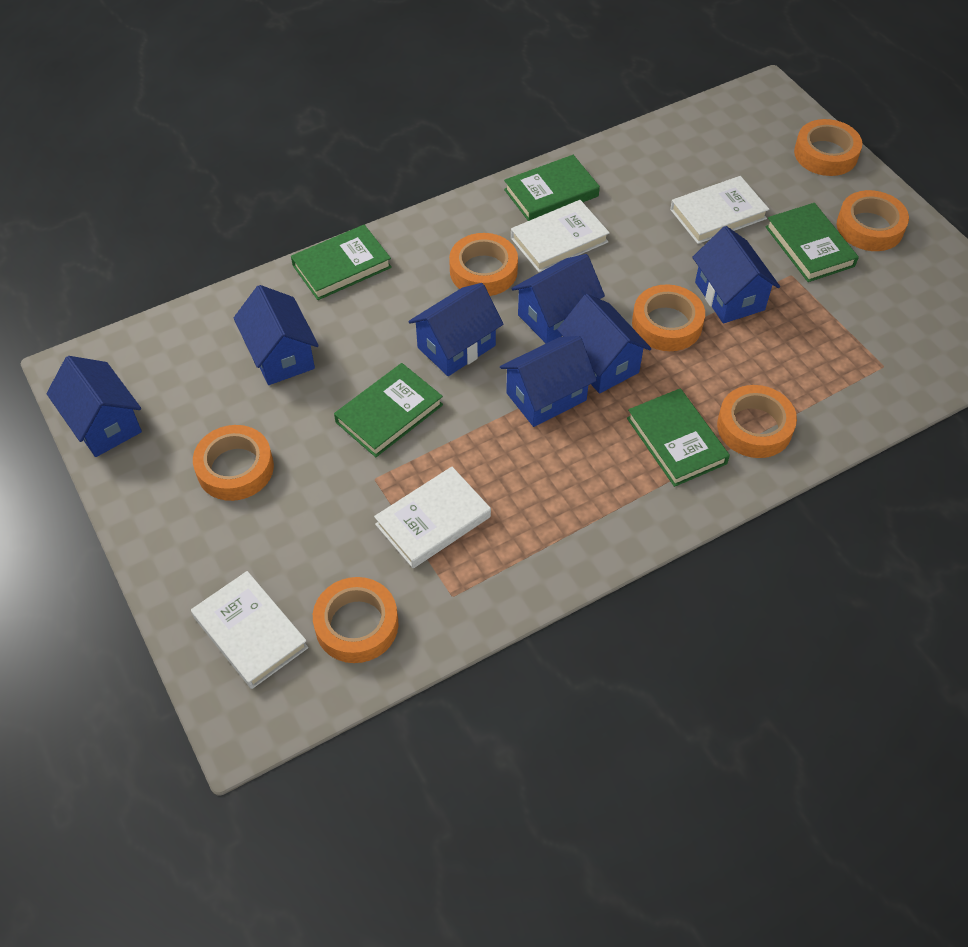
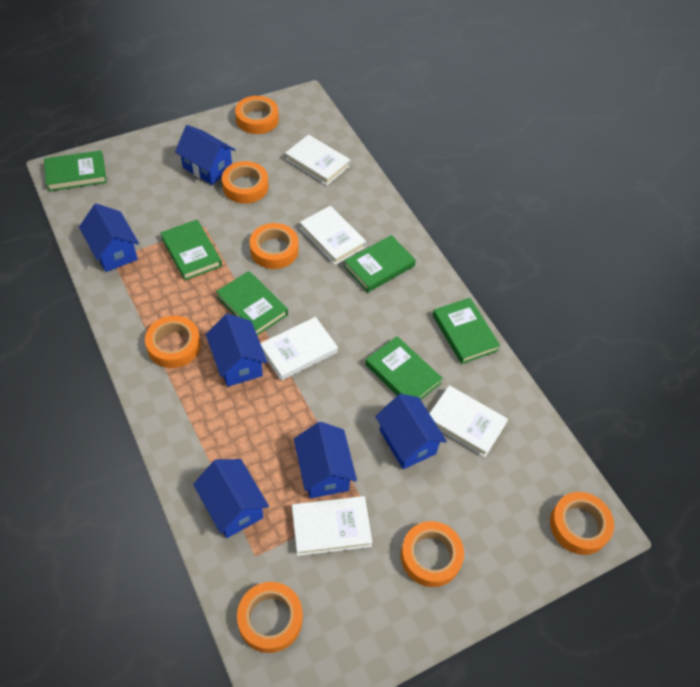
blue house: 7 -> 6
green book: 5 -> 6
white book: 4 -> 5

